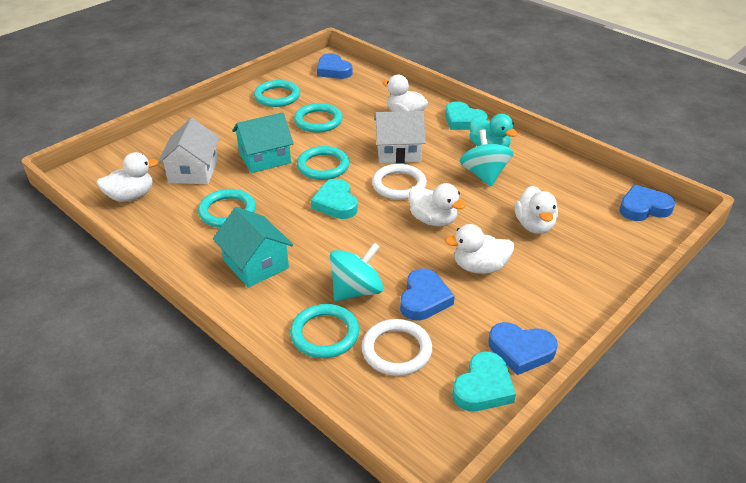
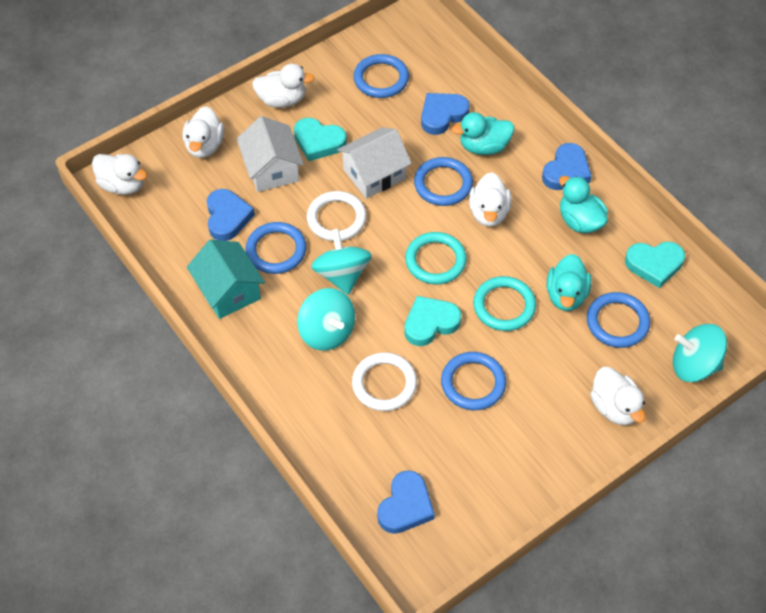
blue ring: 0 -> 5
turquoise duck: 1 -> 3
turquoise house: 2 -> 1
turquoise ring: 5 -> 2
turquoise spinning top: 2 -> 3

